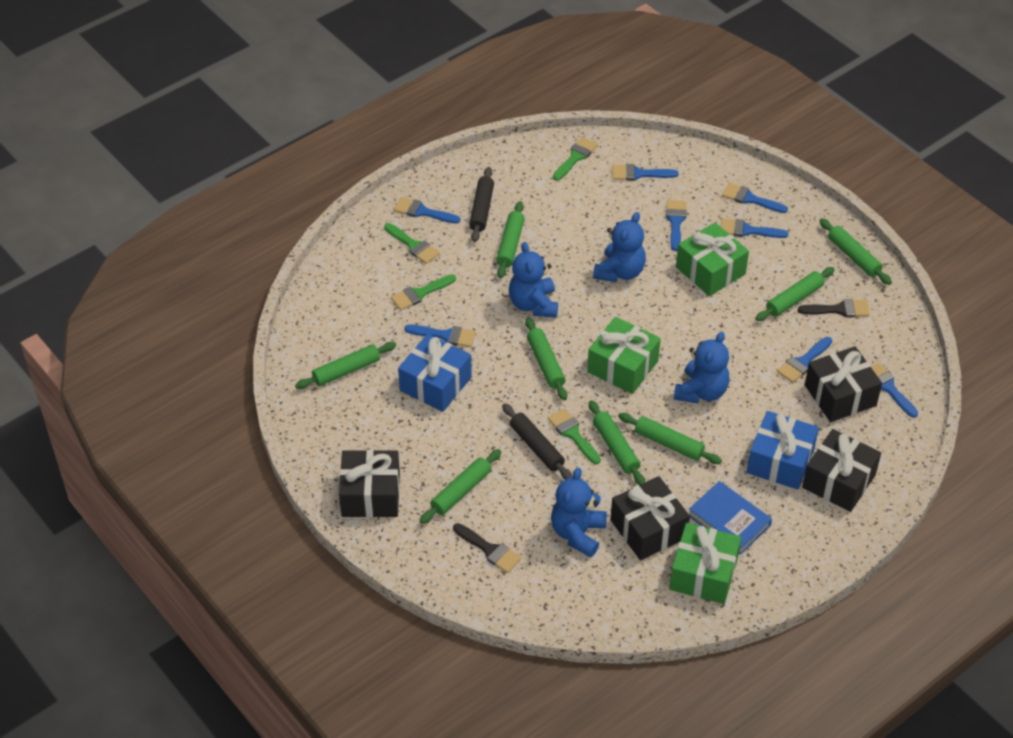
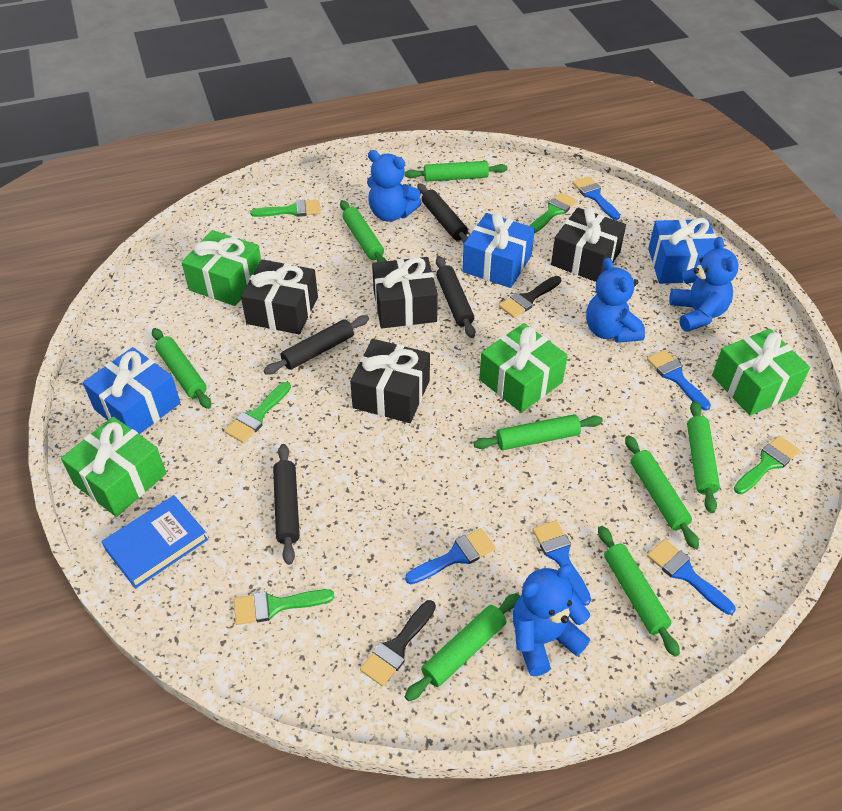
black rolling pin: 2 -> 4
blue brush: 8 -> 5
blue gift: 2 -> 3
green brush: 4 -> 5
green gift: 3 -> 4

